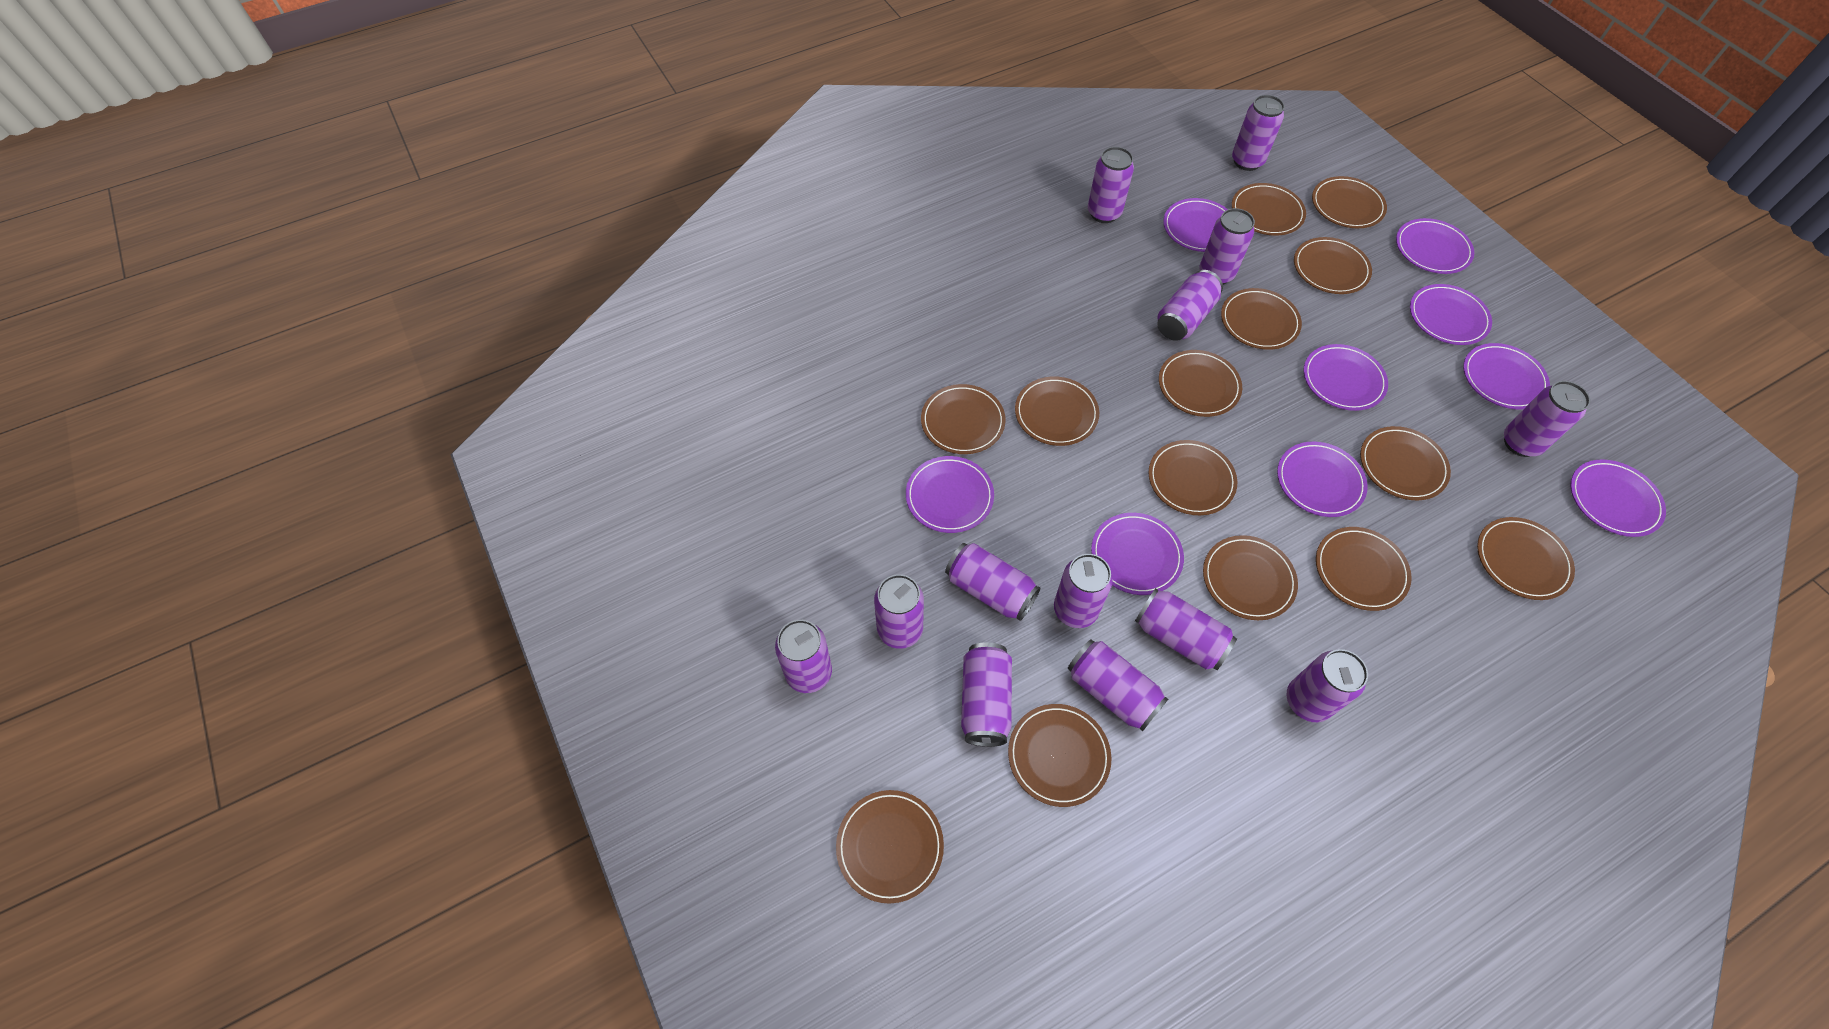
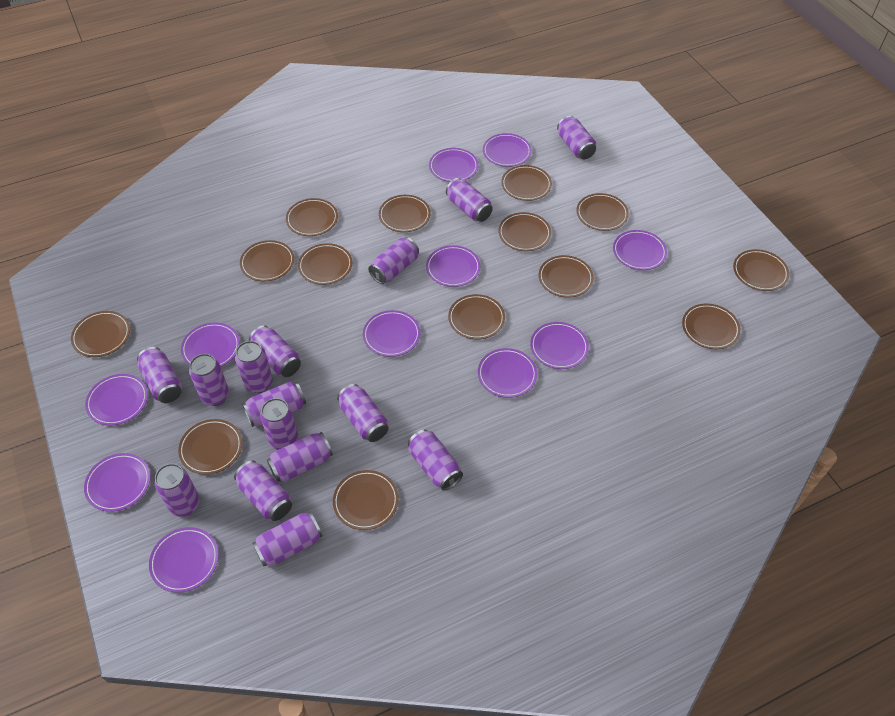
purple can: 13 -> 15
purple plate: 9 -> 11

